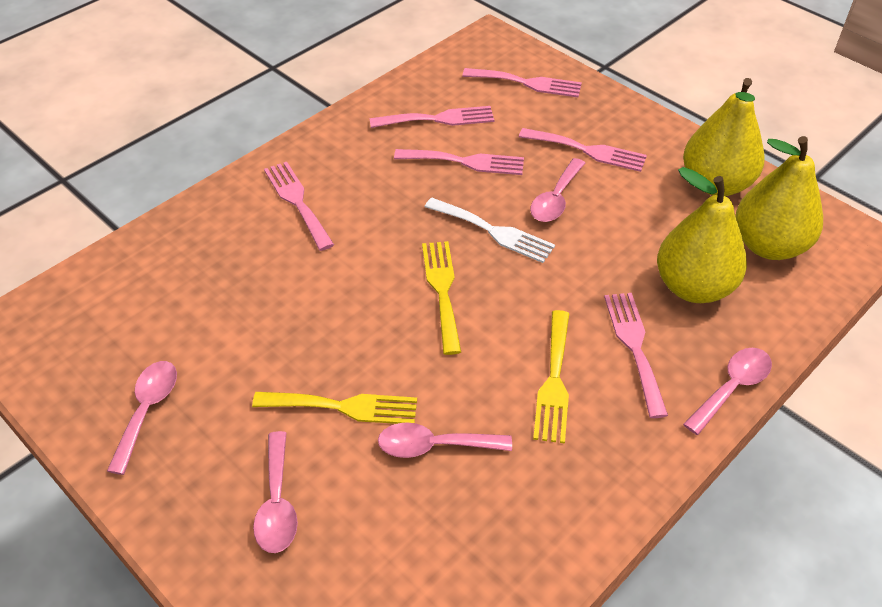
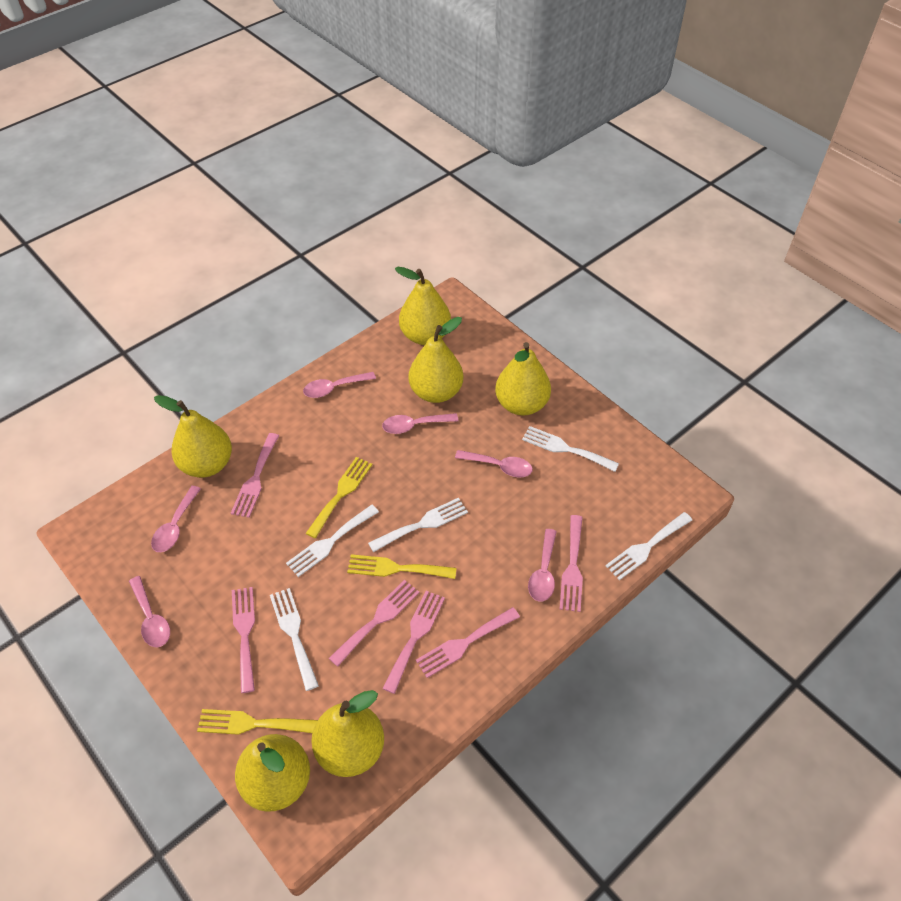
pink spoon: 5 -> 6
white fork: 1 -> 5
yellow pear: 3 -> 6

